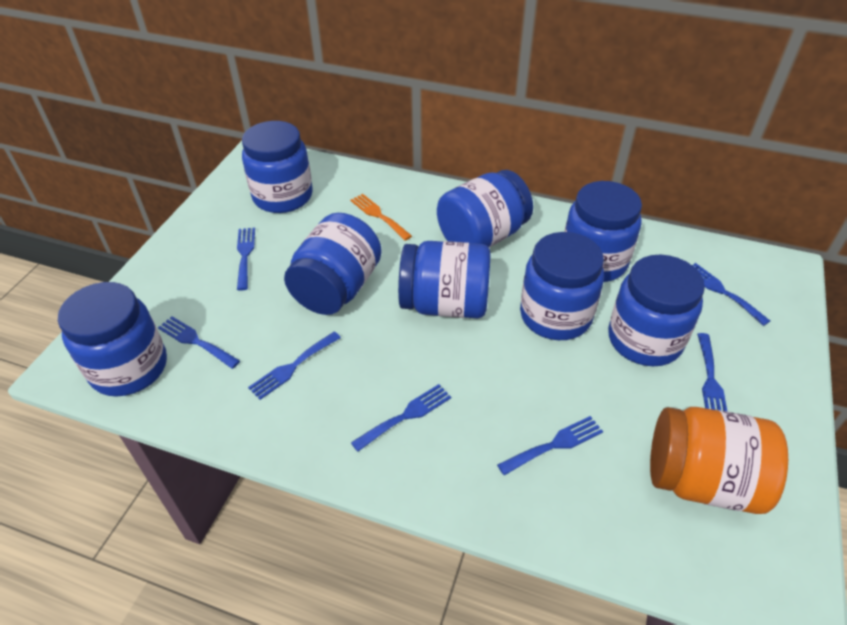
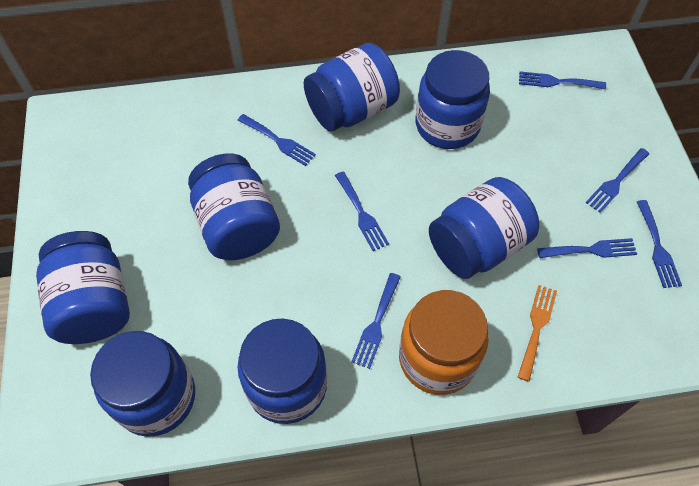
blue jar: 8 -> 7

